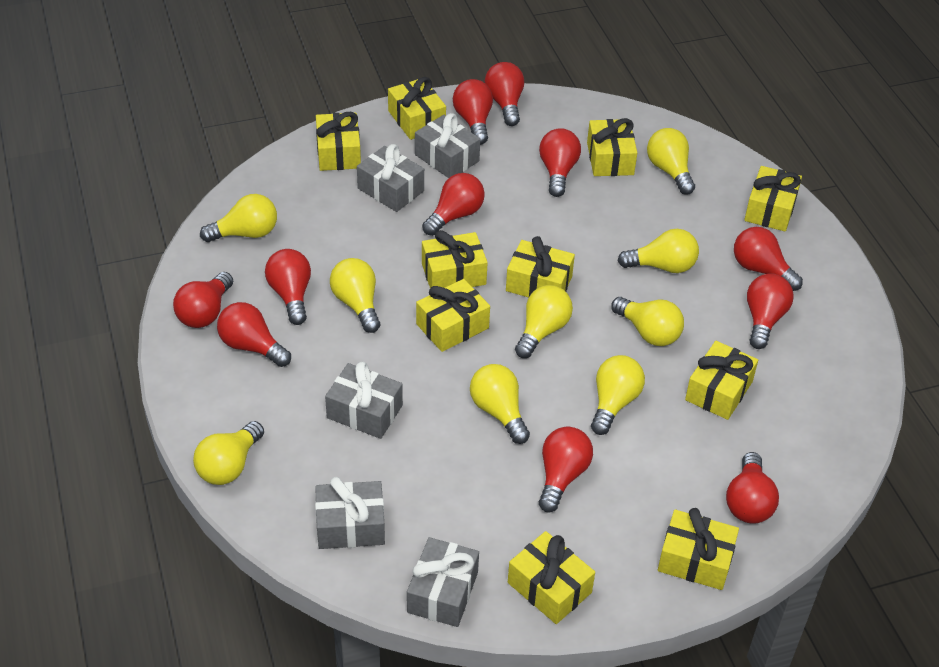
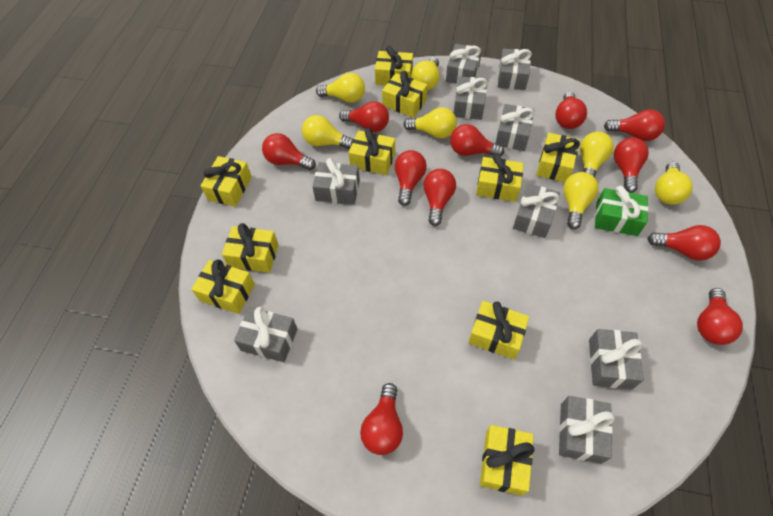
green gift: 0 -> 1
grey gift: 5 -> 9
yellow light bulb: 9 -> 7

